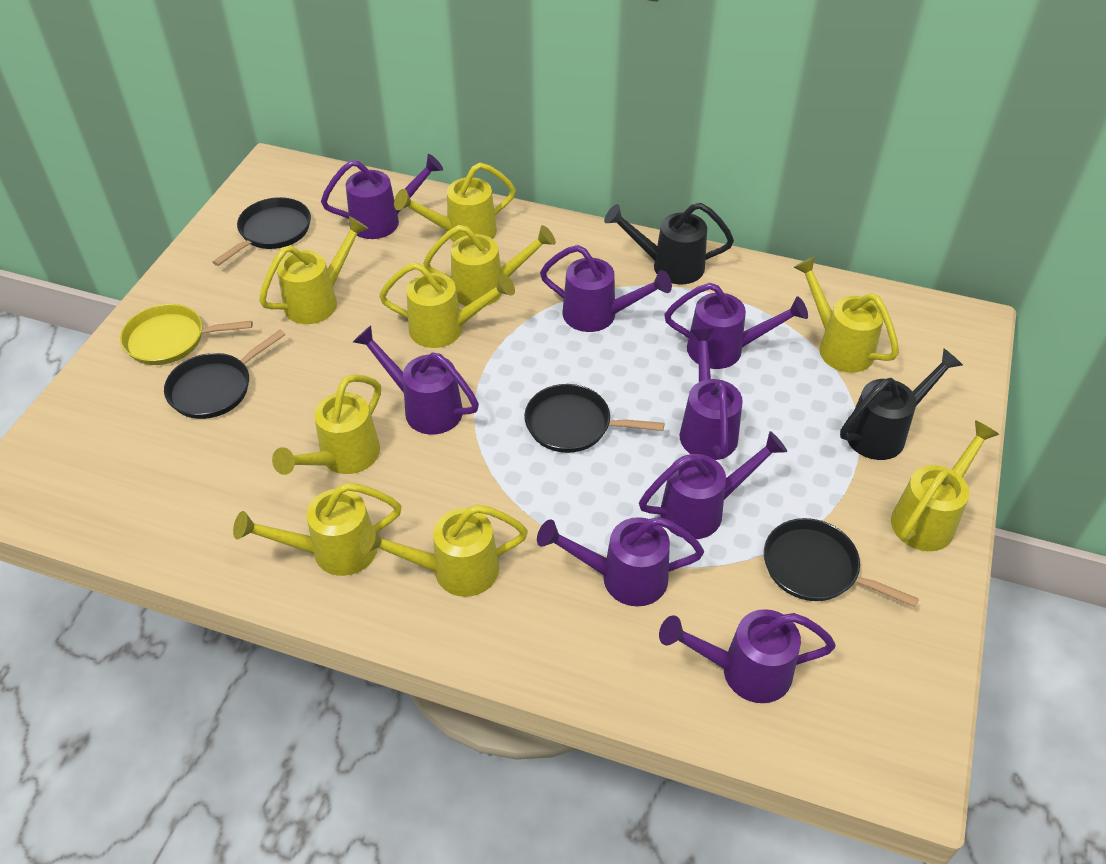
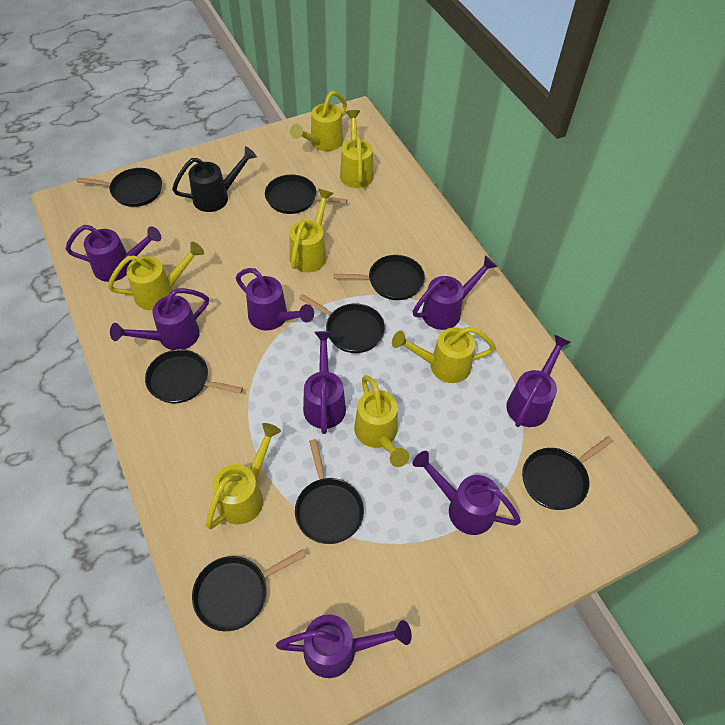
black pan: 4 -> 8
black watering can: 2 -> 1
yellow pan: 1 -> 0
yellow watering can: 9 -> 7

